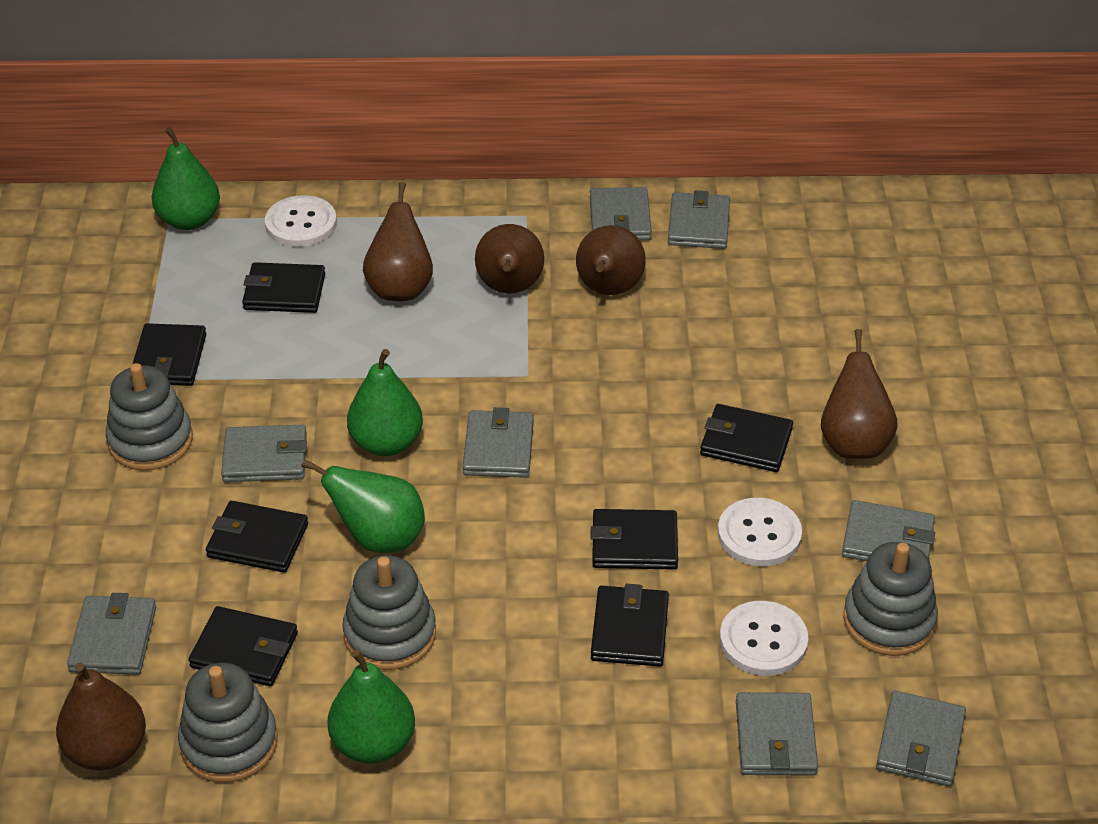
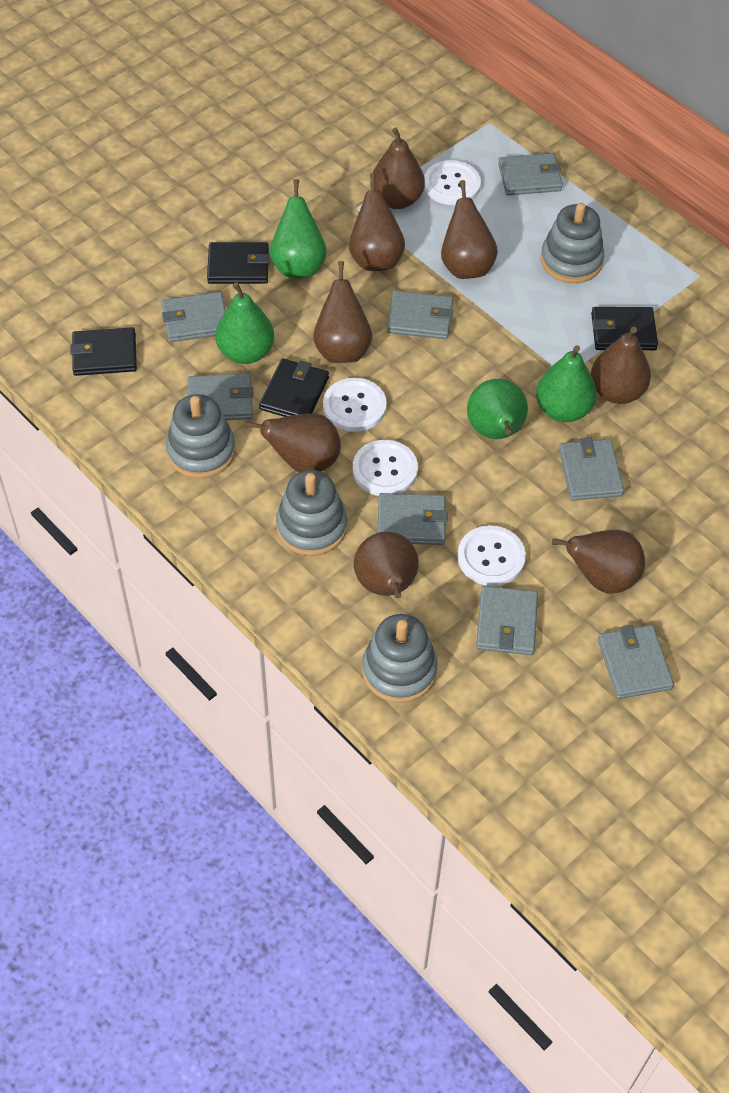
black wallet: 7 -> 4
brown pear: 5 -> 8
white button: 3 -> 4

